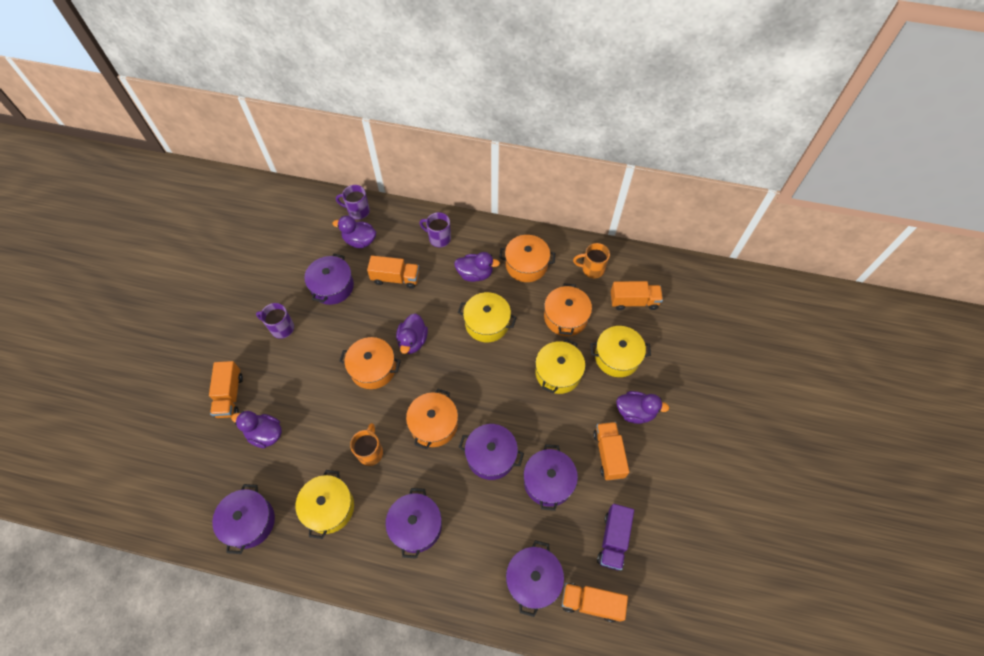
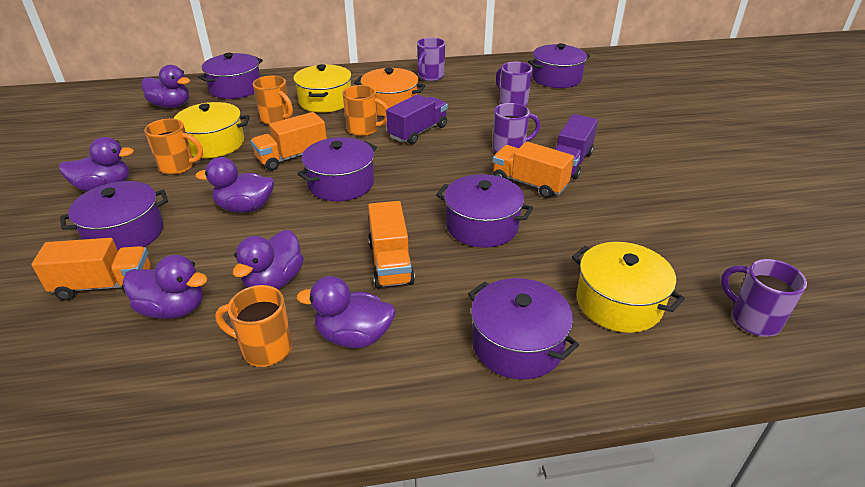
orange mug: 2 -> 4
orange pot: 4 -> 1
orange truck: 5 -> 4
purple duck: 5 -> 6
purple mug: 3 -> 4
purple truck: 1 -> 2
yellow pot: 4 -> 3

